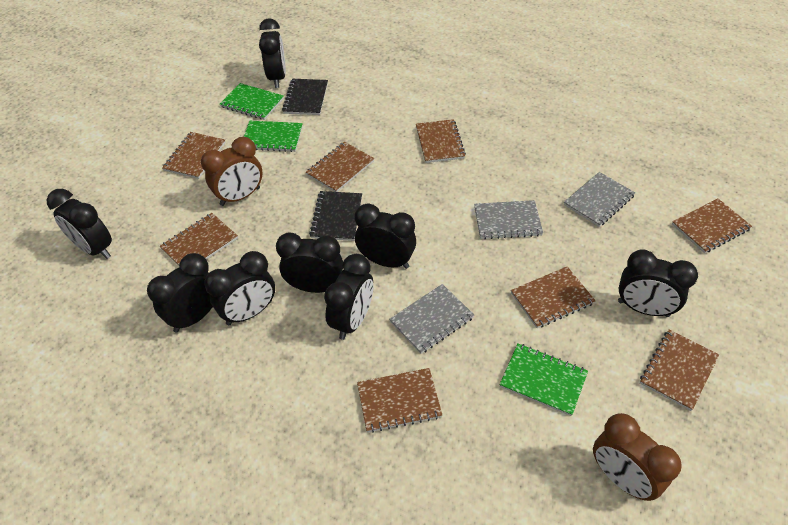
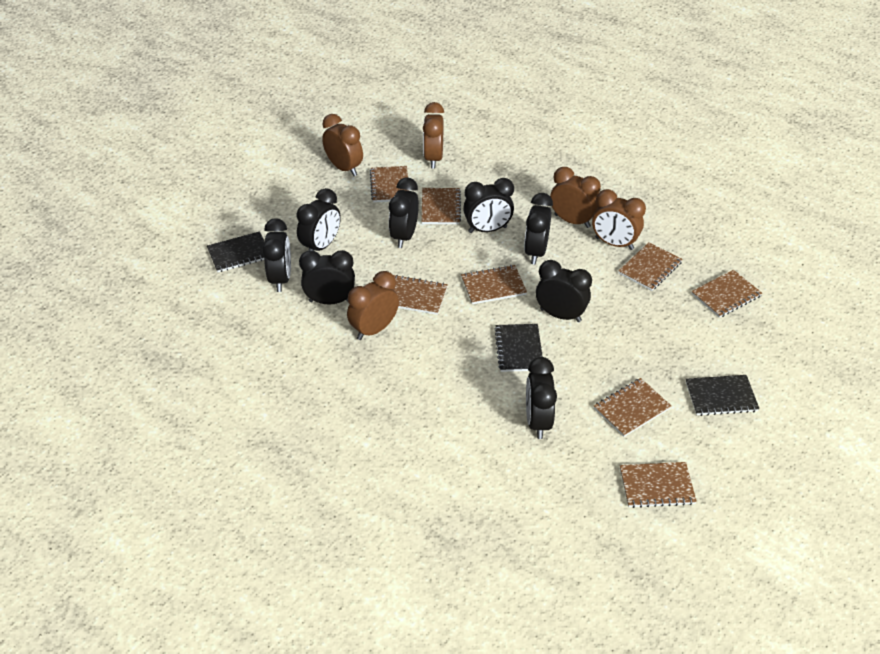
black notebook: 2 -> 3
brown clock: 2 -> 5
green notebook: 3 -> 0
grey notebook: 3 -> 0

